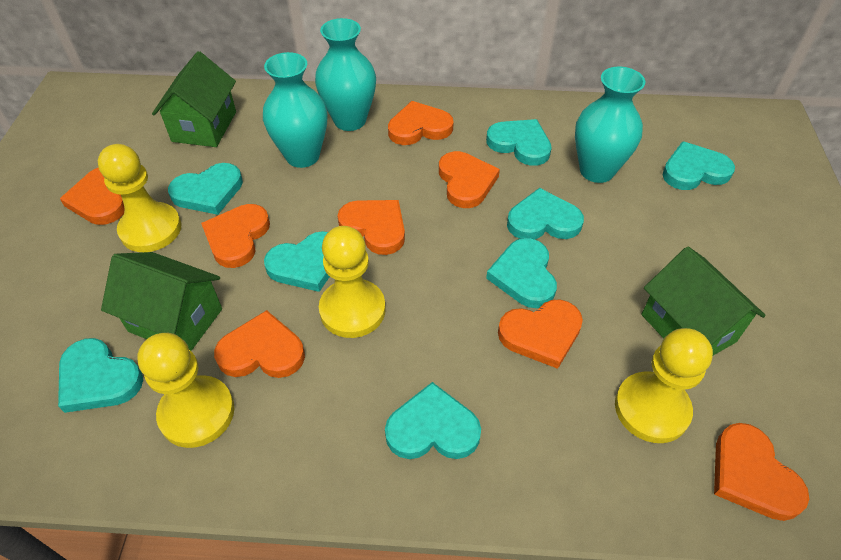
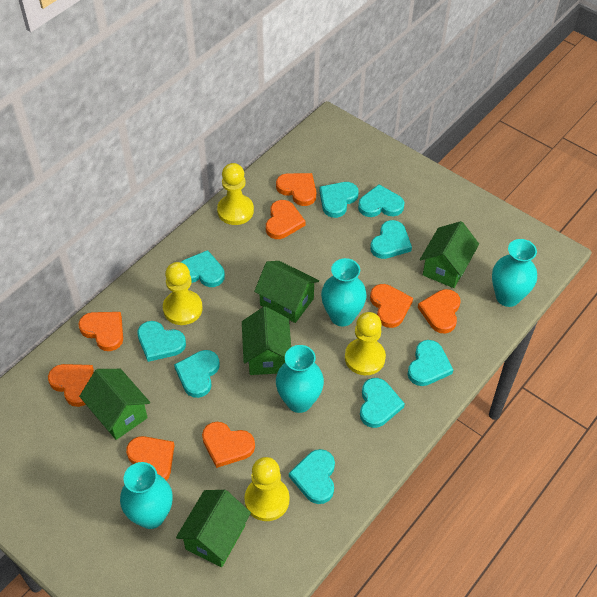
green house: 3 -> 5
turquoise heart: 8 -> 9
turquoise vase: 3 -> 4

